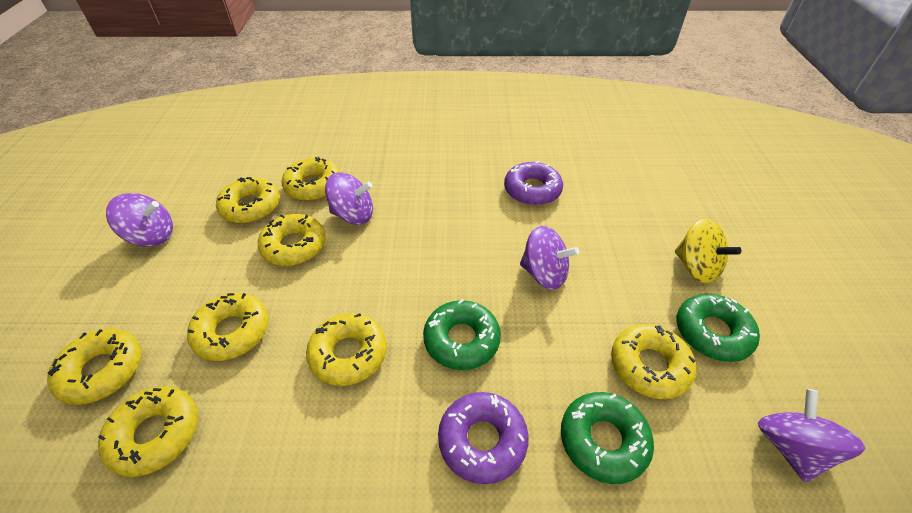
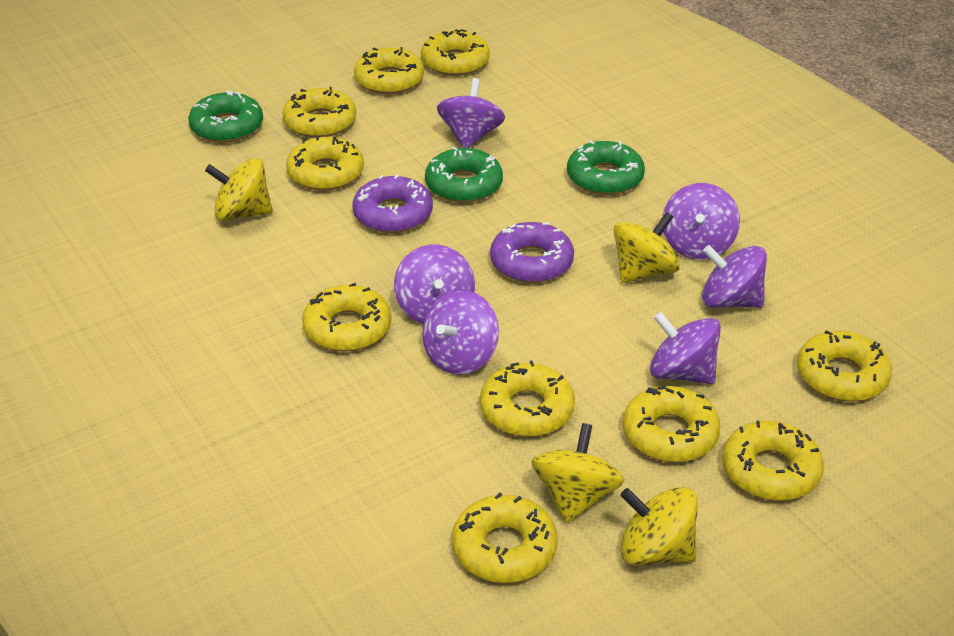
purple spinning top: 4 -> 6
yellow donut: 8 -> 10
yellow spinning top: 1 -> 4

